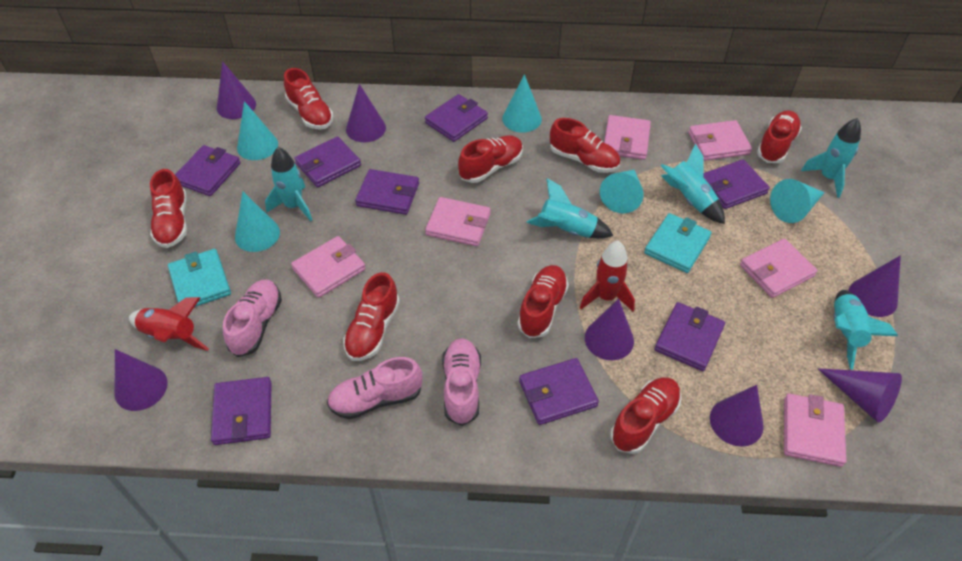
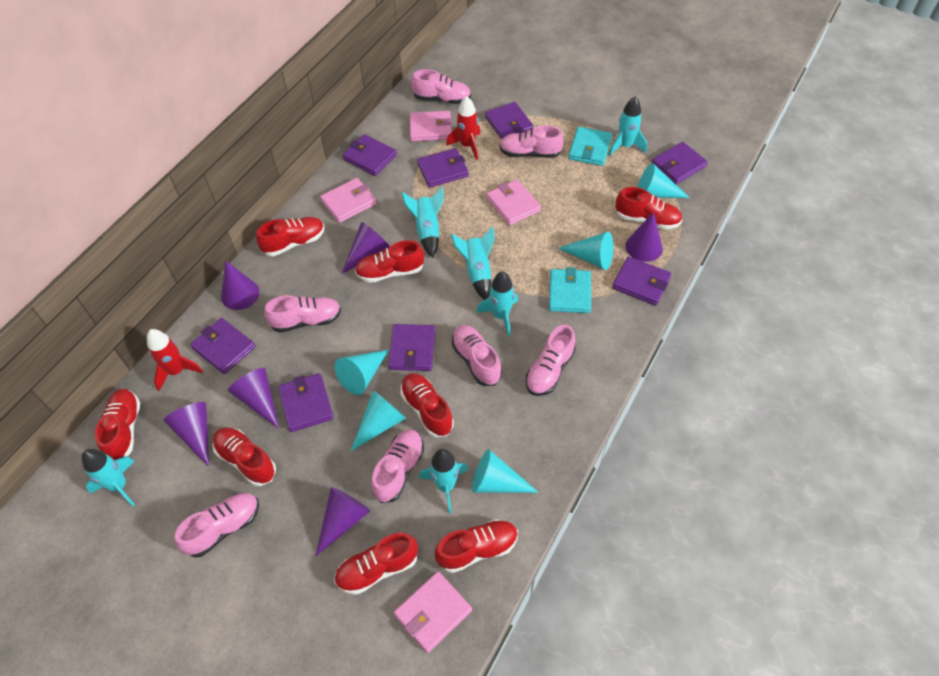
pink shoe: 3 -> 7
pink wallet: 6 -> 4
purple cone: 7 -> 6
turquoise rocket: 5 -> 6

